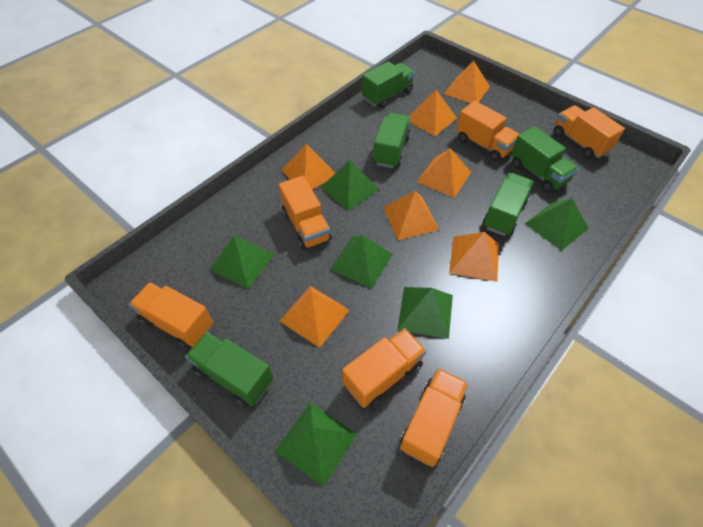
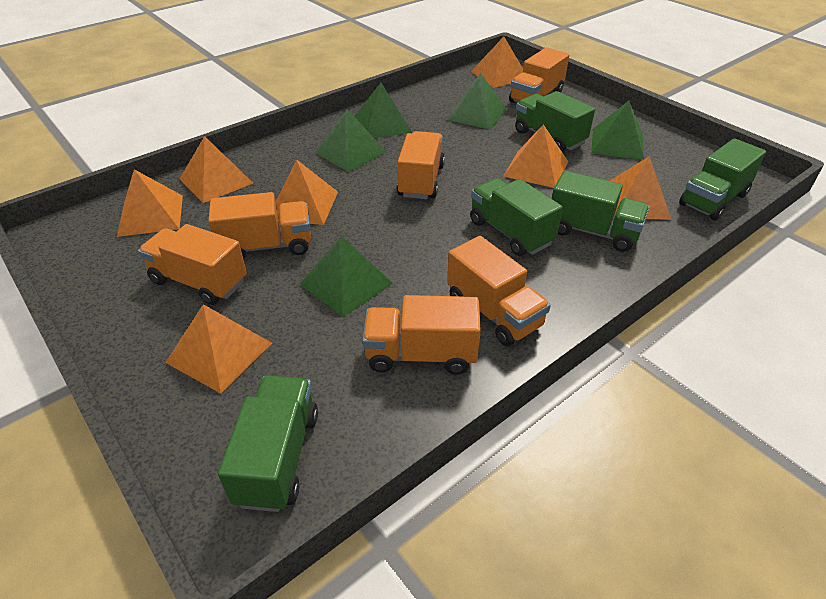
green pyramid: 6 -> 5

